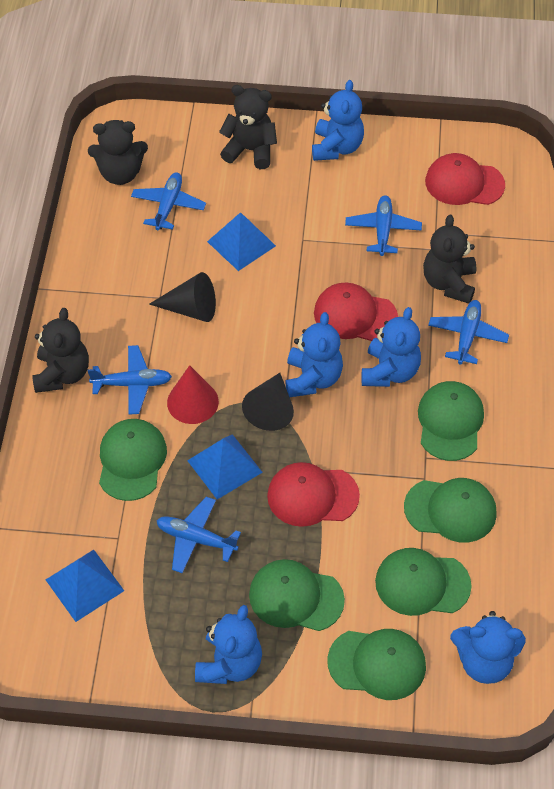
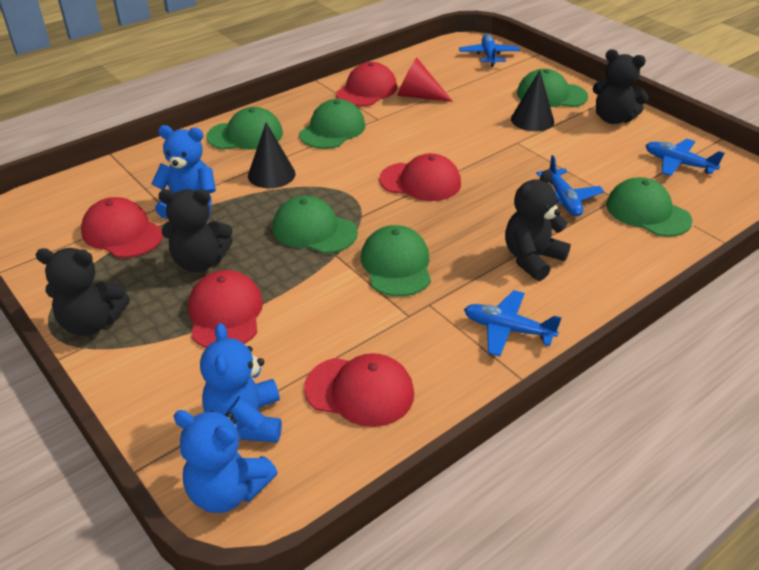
blue plane: 5 -> 4
blue pyramid: 3 -> 0
blue teddy bear: 5 -> 3
red cap: 3 -> 5

